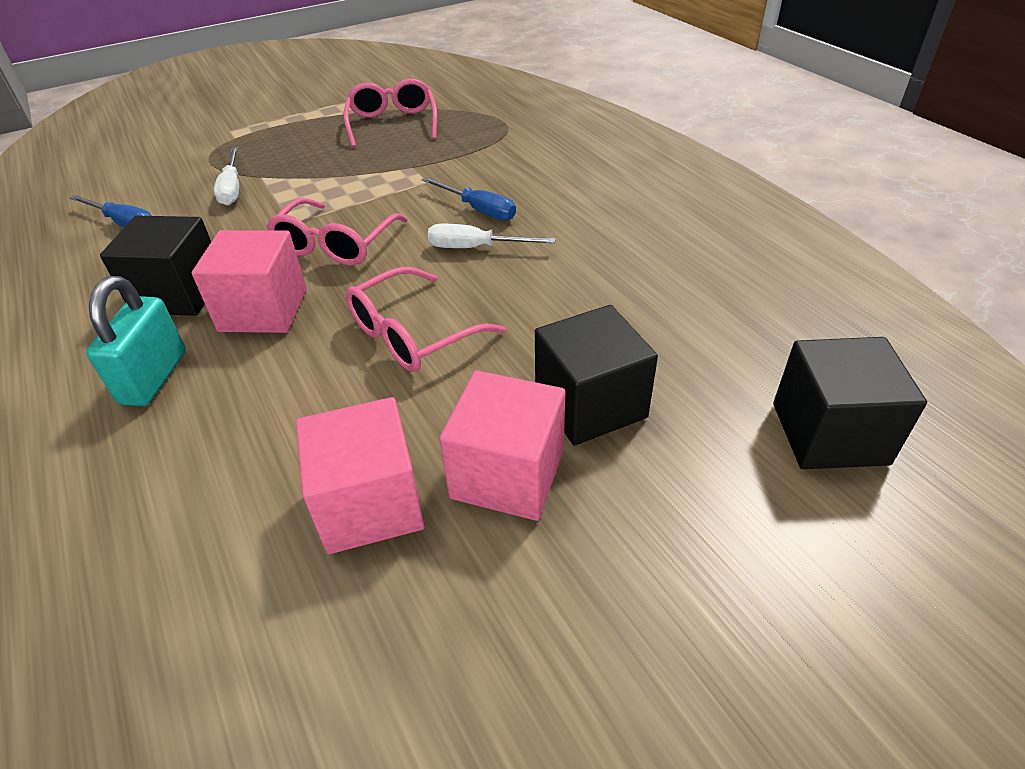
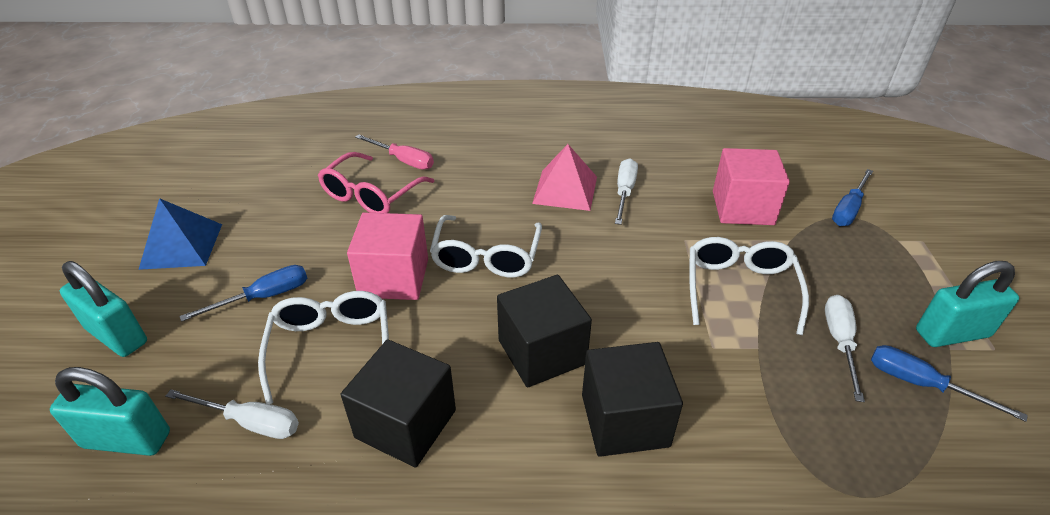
blue pyramid: 0 -> 1
blue screwdriver: 2 -> 3
pink cube: 3 -> 2
pink glasses: 3 -> 1
pink pyramid: 0 -> 1
pink screwdriver: 0 -> 1
turquoise padlock: 1 -> 3
white glasses: 0 -> 3
white screwdriver: 2 -> 3

